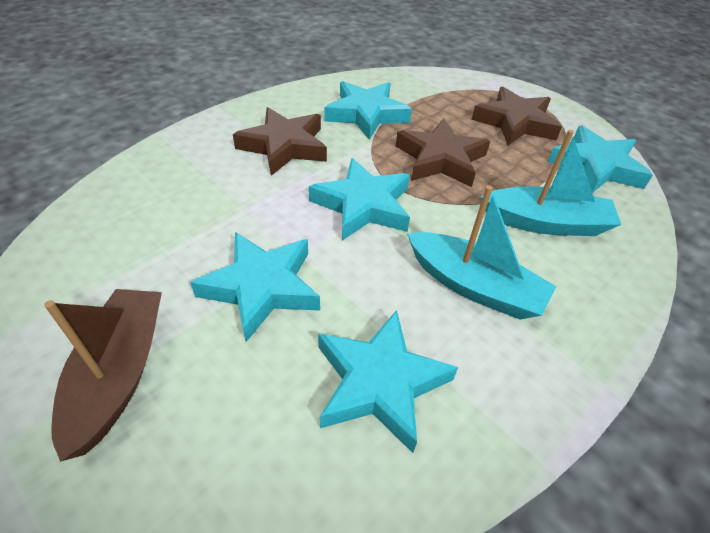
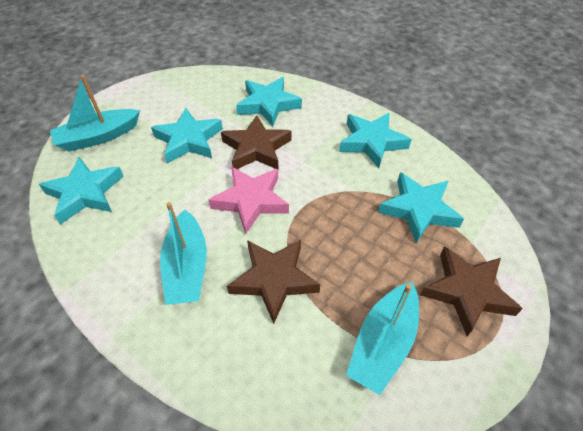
brown boat: 1 -> 0
pink star: 0 -> 1
turquoise boat: 2 -> 3

